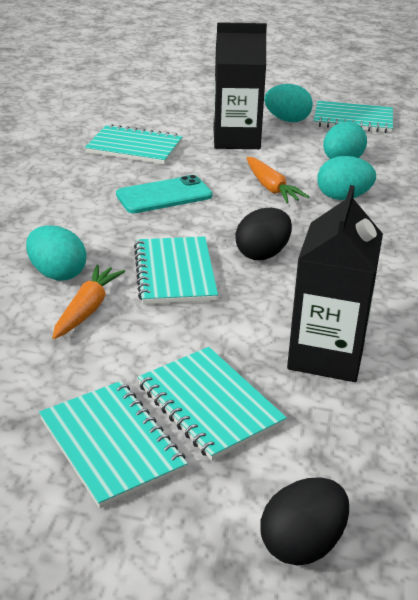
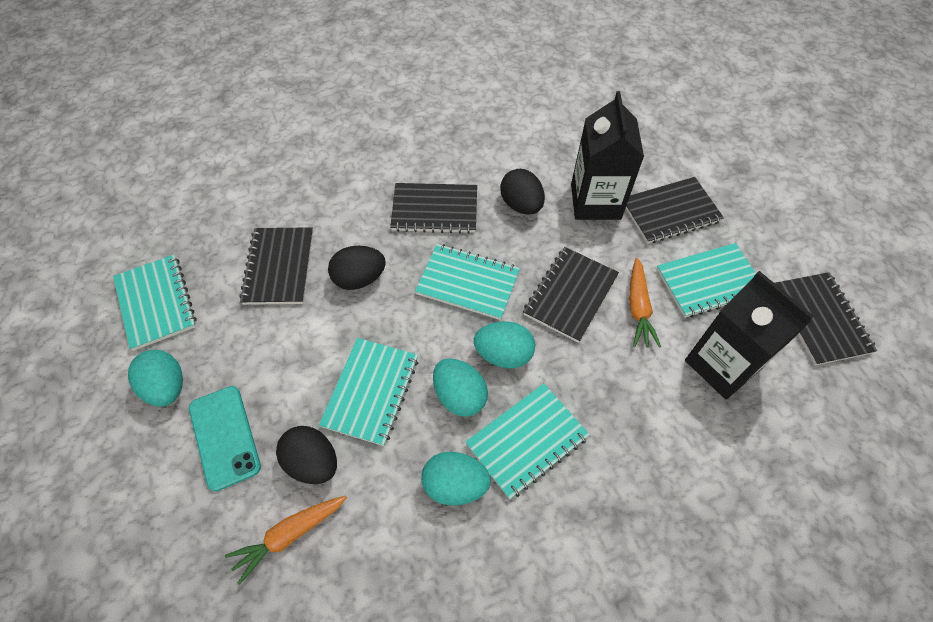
black egg: 2 -> 3
black notebook: 0 -> 5

